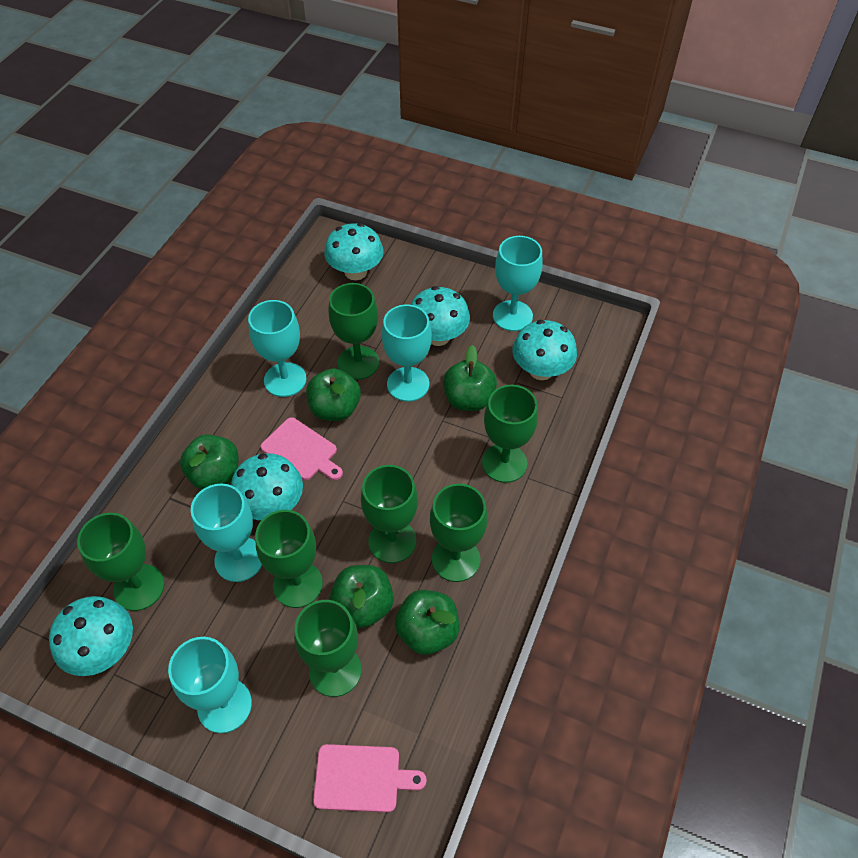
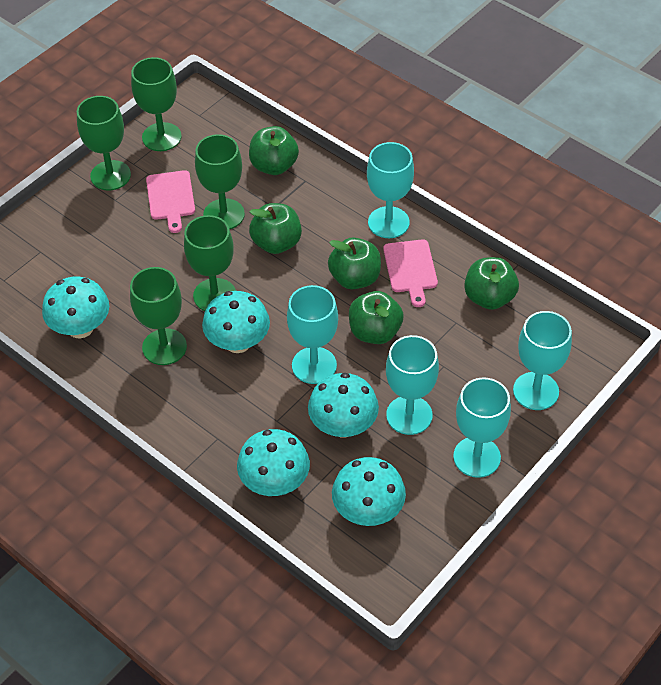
green goblet: 7 -> 5

